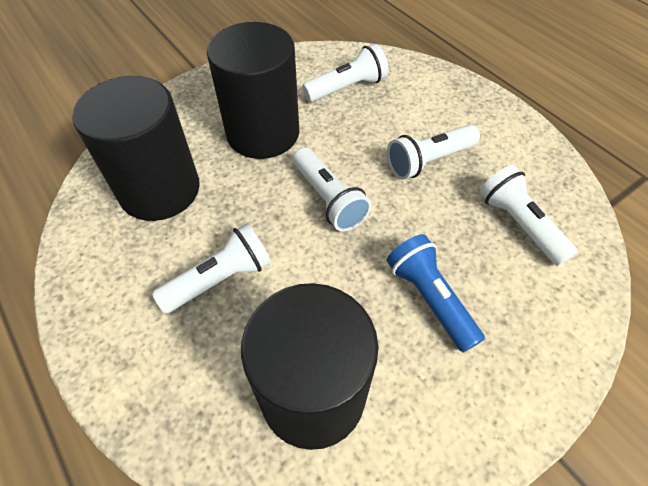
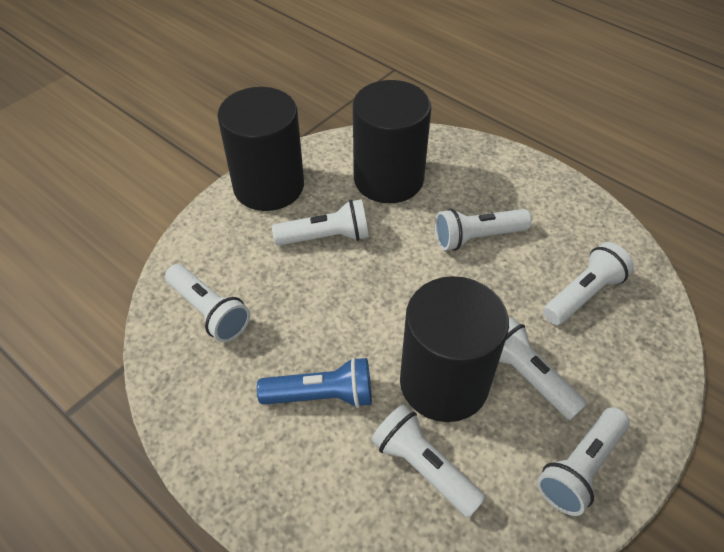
white flashlight: 5 -> 7

